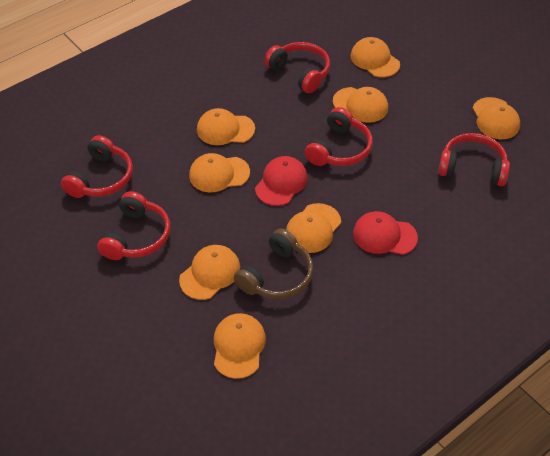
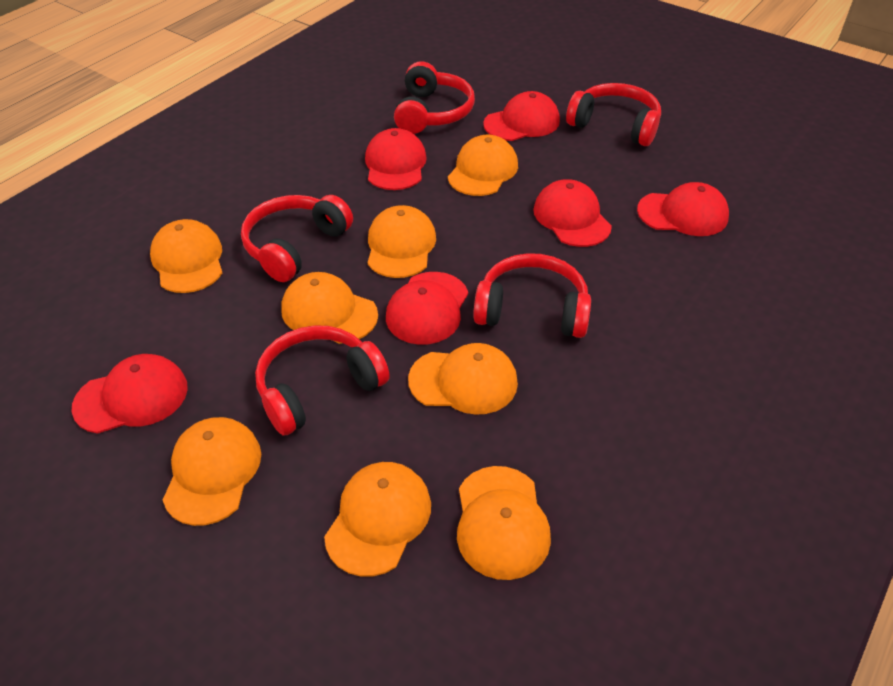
brown headphones: 1 -> 0
red cap: 2 -> 6

